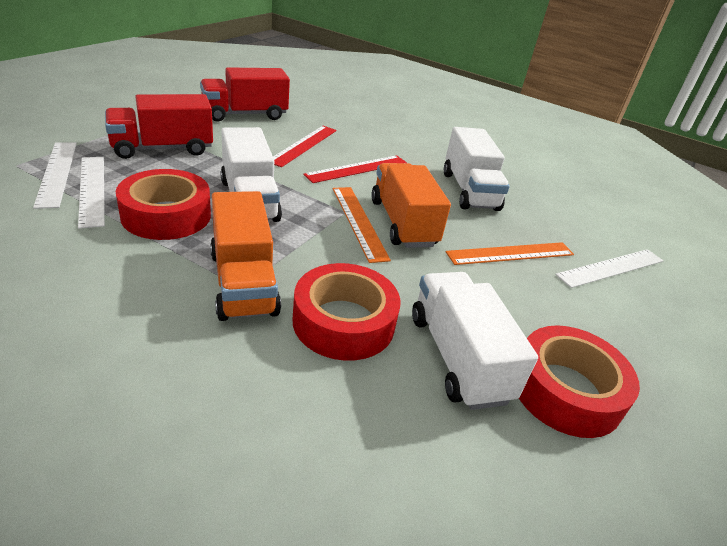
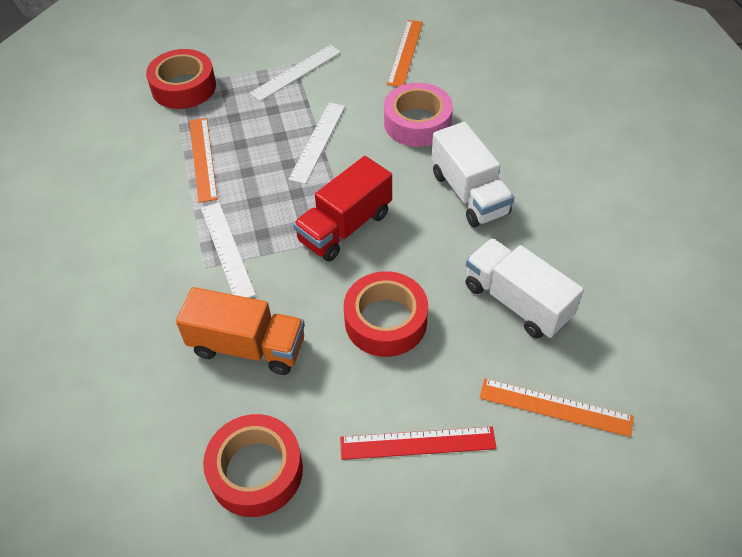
orange ruler: 2 -> 3
orange truck: 2 -> 1
pink tape: 0 -> 1
red ruler: 2 -> 1
red truck: 2 -> 1
white truck: 3 -> 2

